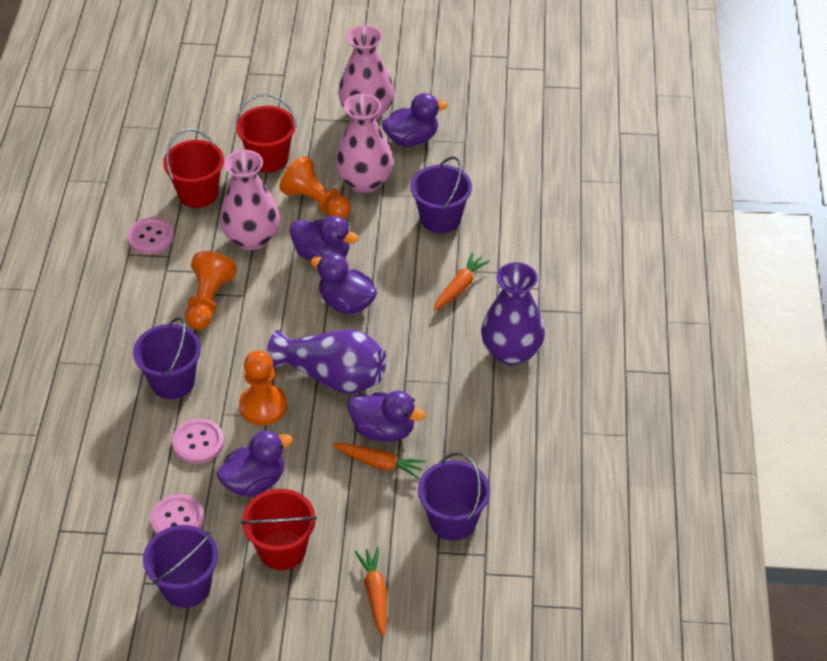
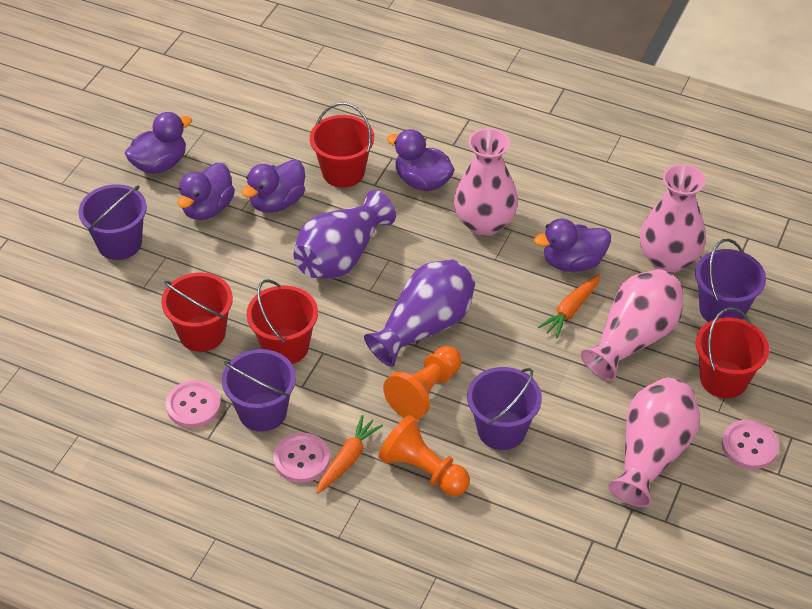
orange carrot: 3 -> 2
orange pawn: 3 -> 2
pink vase: 3 -> 4
red bucket: 3 -> 4

